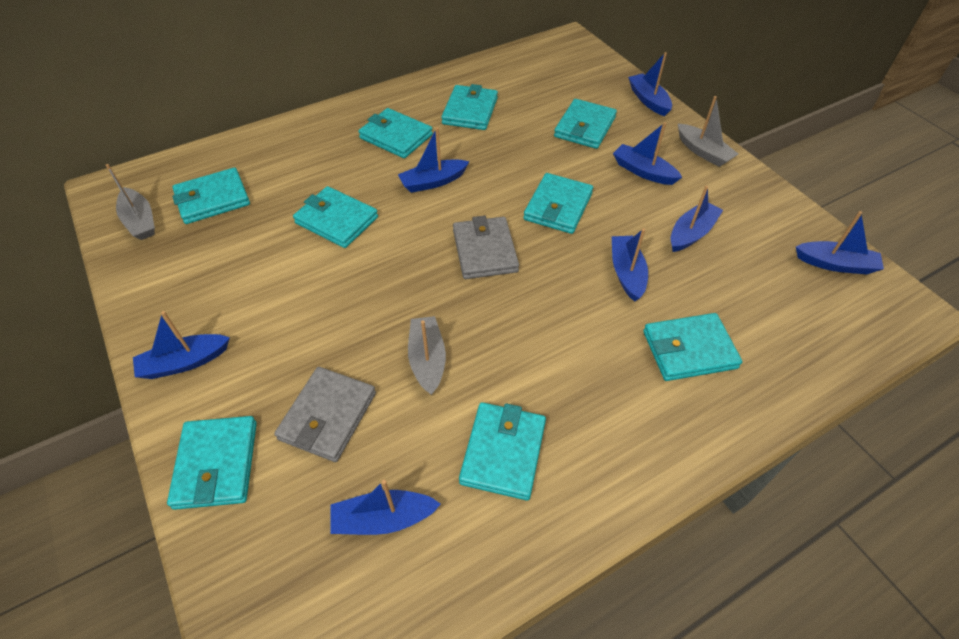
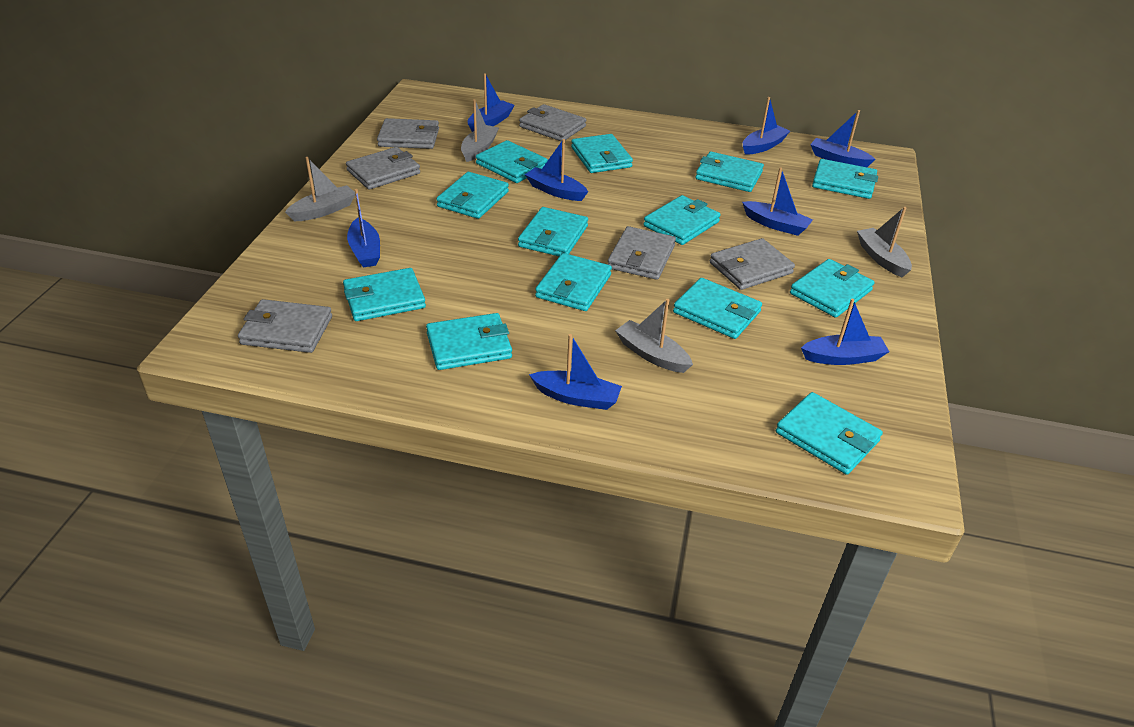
grey boat: 3 -> 4
grey wallet: 2 -> 6
turquoise wallet: 9 -> 13

